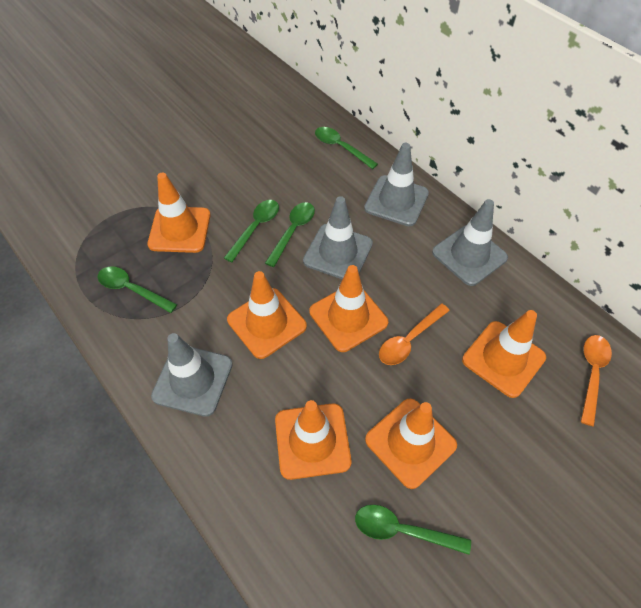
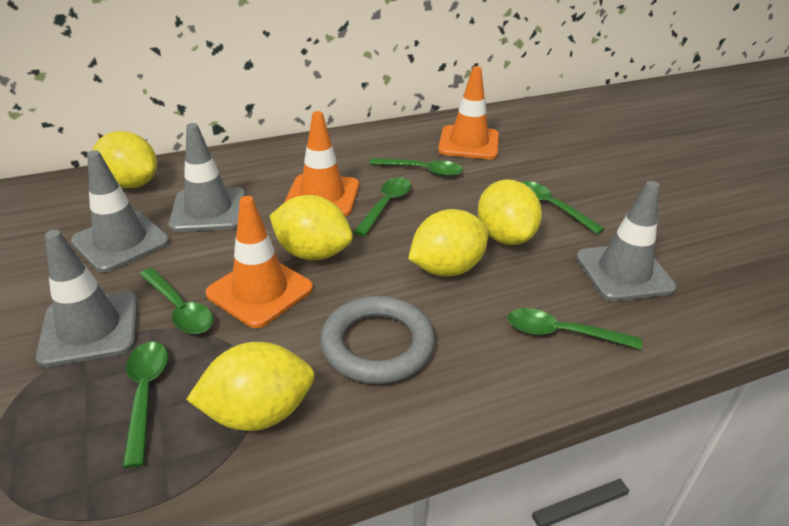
green spoon: 5 -> 6
grey ring: 0 -> 1
orange spoon: 2 -> 0
orange traffic cone: 6 -> 3
yellow lemon: 0 -> 5

